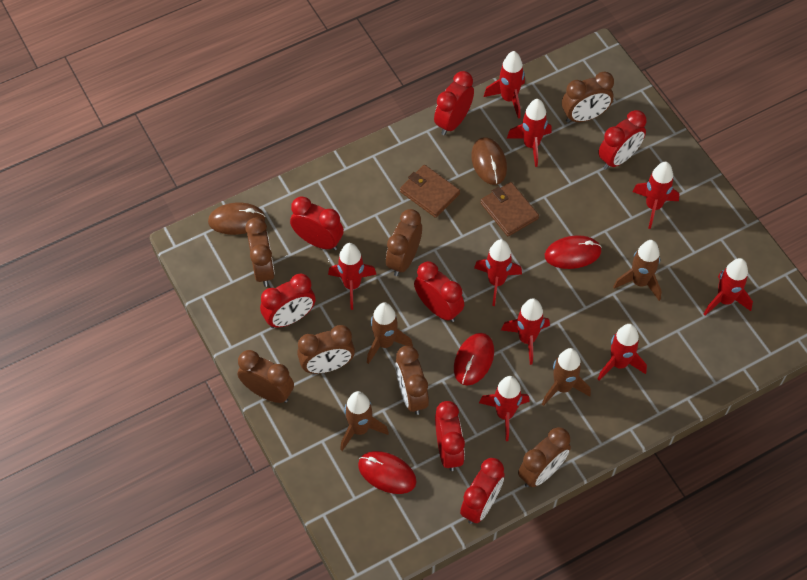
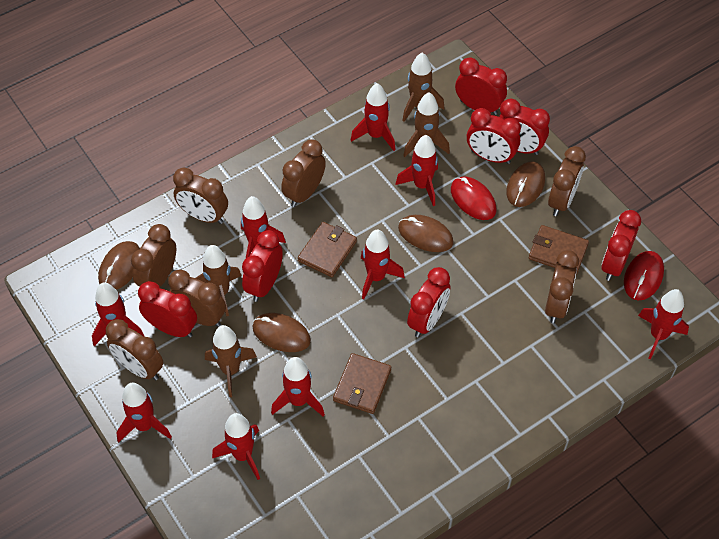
brown mouse: 2 -> 4
brown wallet: 2 -> 3
red mouse: 3 -> 2

